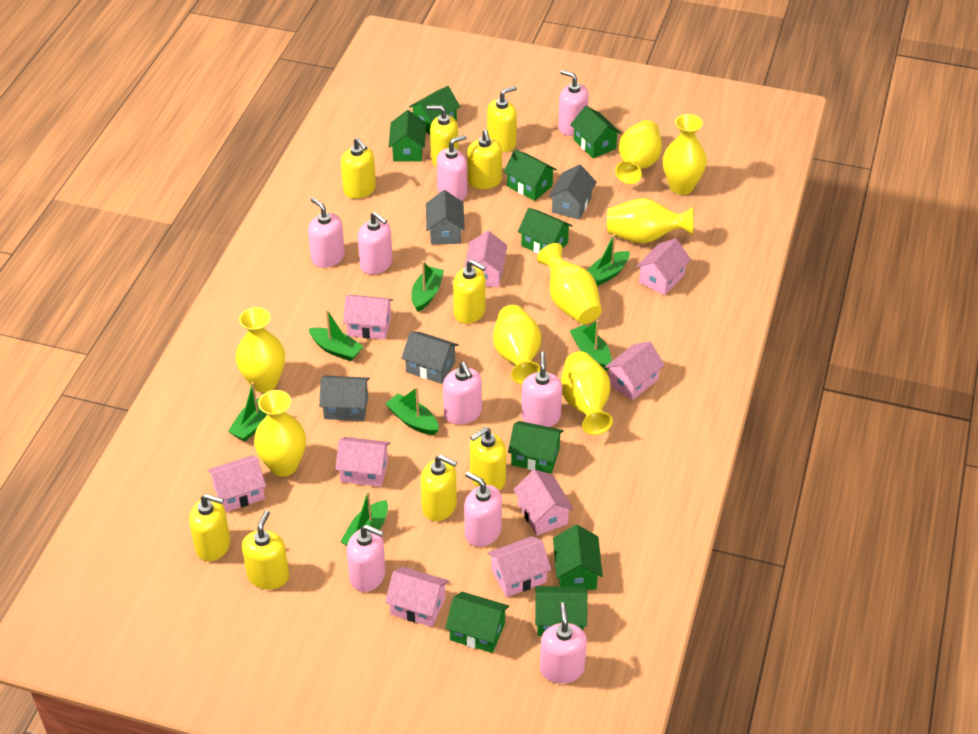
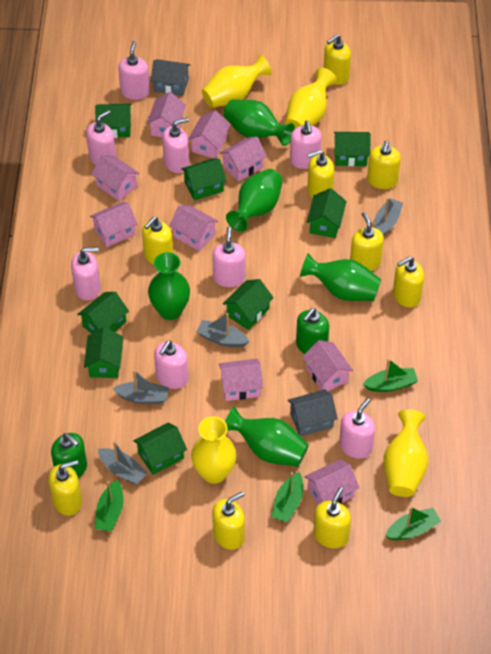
green boat: 7 -> 4
green house: 9 -> 8
green soap dispenser: 0 -> 2
green vase: 0 -> 5
grey boat: 0 -> 4
grey house: 4 -> 2
pink soap dispenser: 9 -> 8
yellow vase: 8 -> 4

